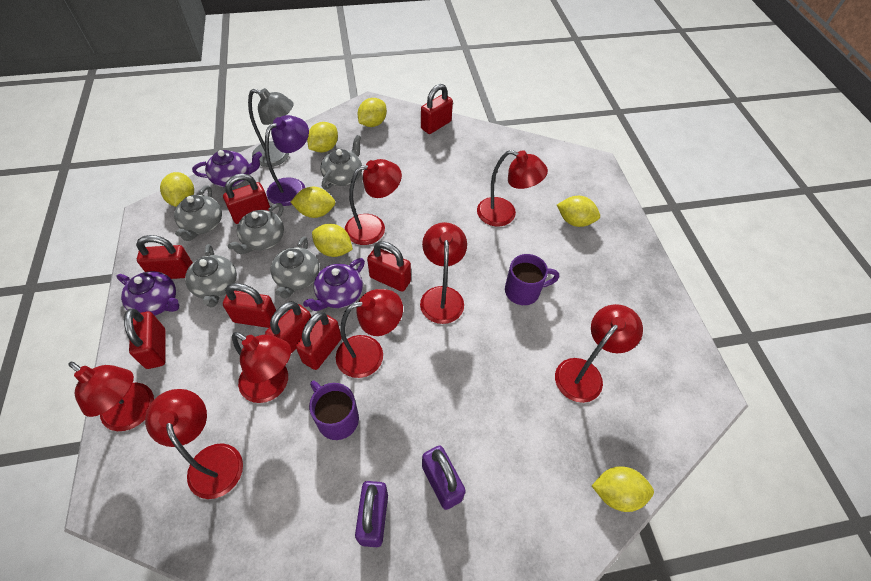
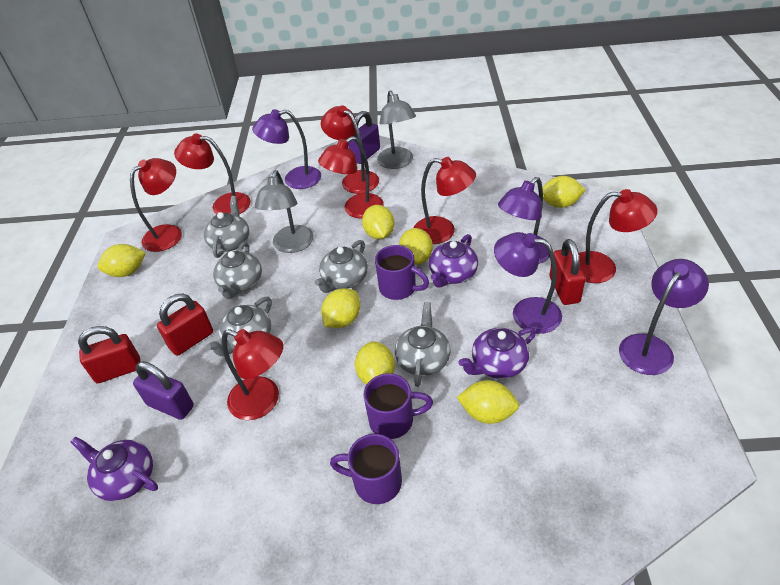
grey lamp: 1 -> 2
purple lamp: 1 -> 4
purple mug: 2 -> 3
red lamp: 8 -> 7
red padlock: 8 -> 3

